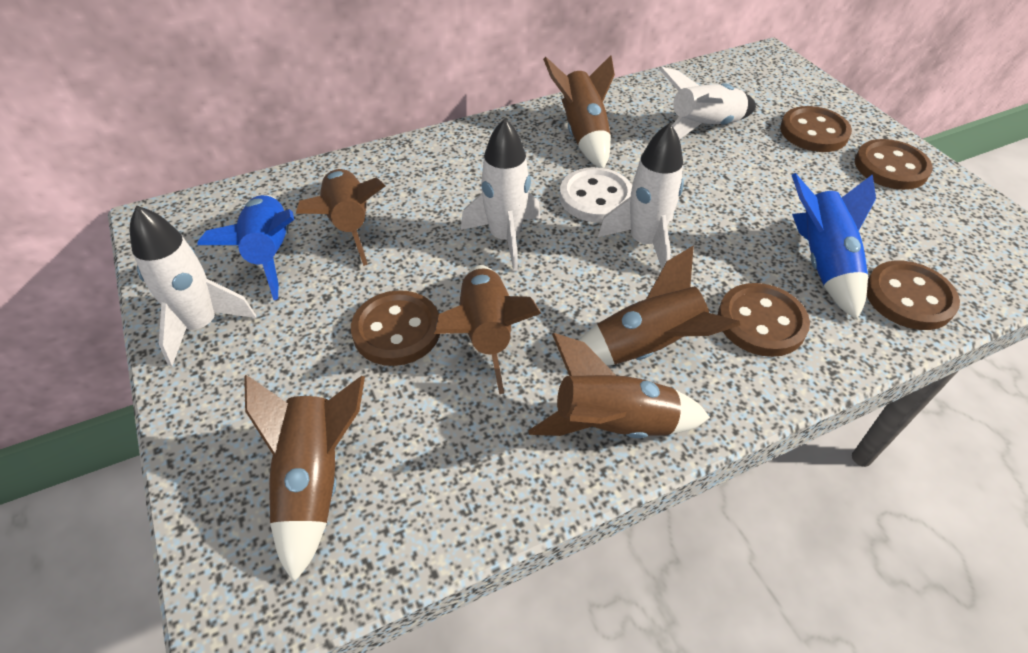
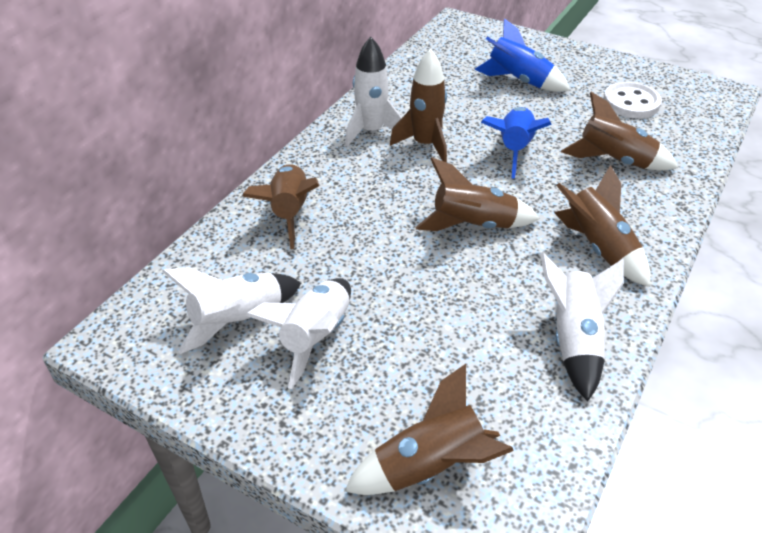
brown button: 5 -> 0

